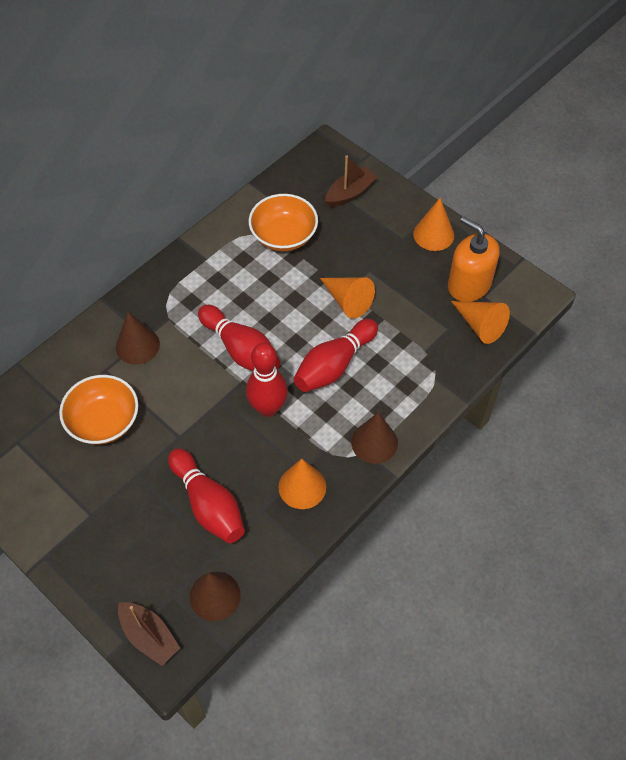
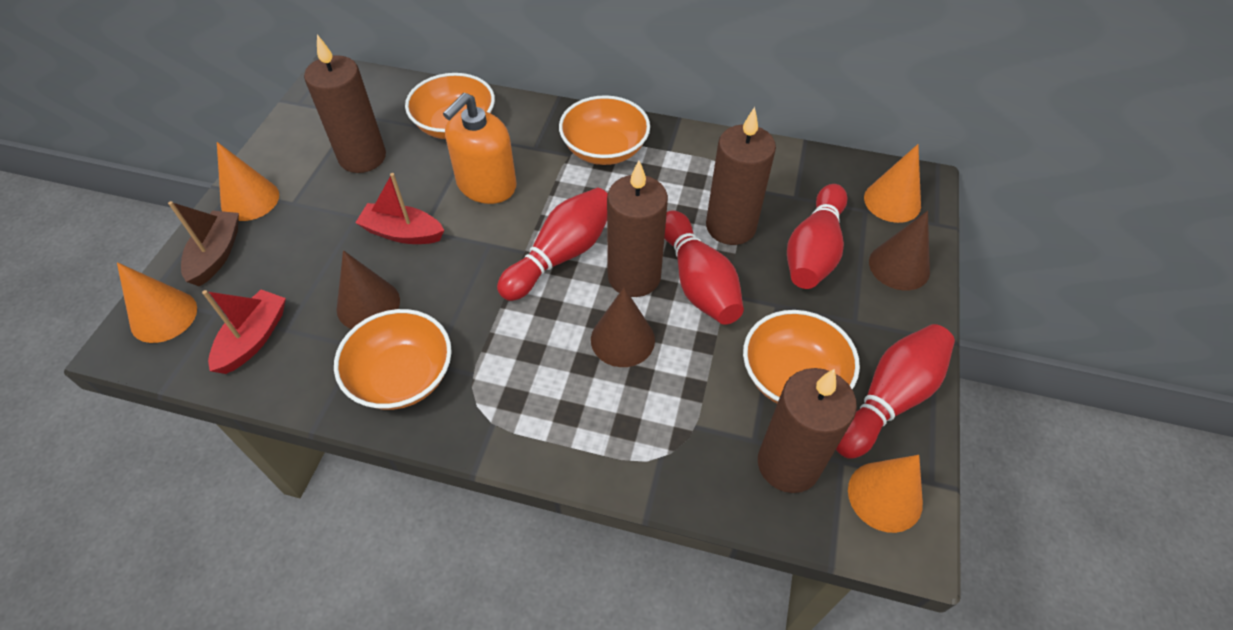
brown boat: 2 -> 1
brown candle: 0 -> 4
orange bowl: 2 -> 4
red boat: 0 -> 2

